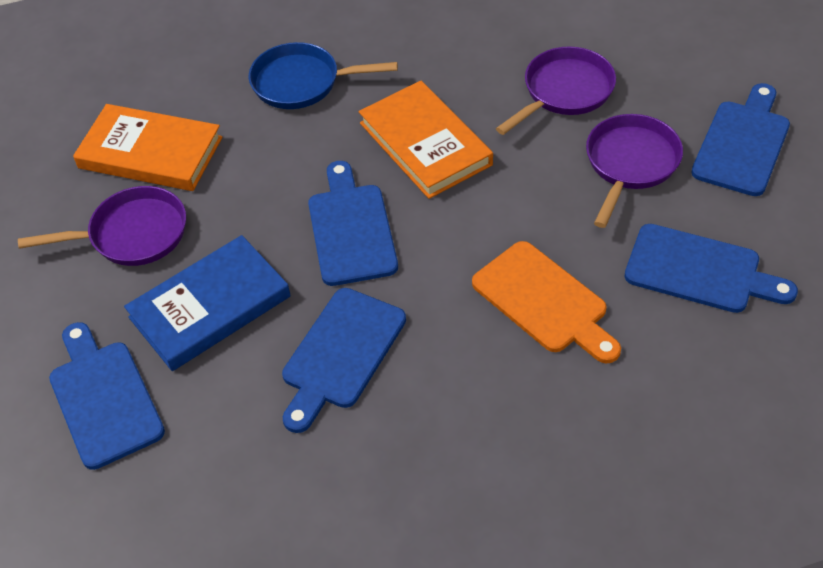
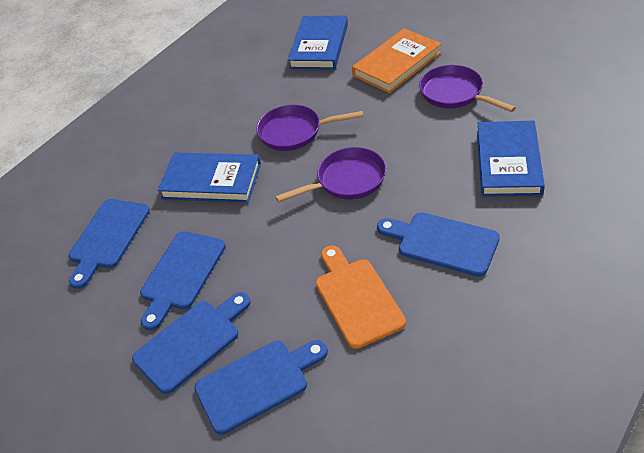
blue book: 1 -> 3
blue pan: 1 -> 0
orange book: 2 -> 1

